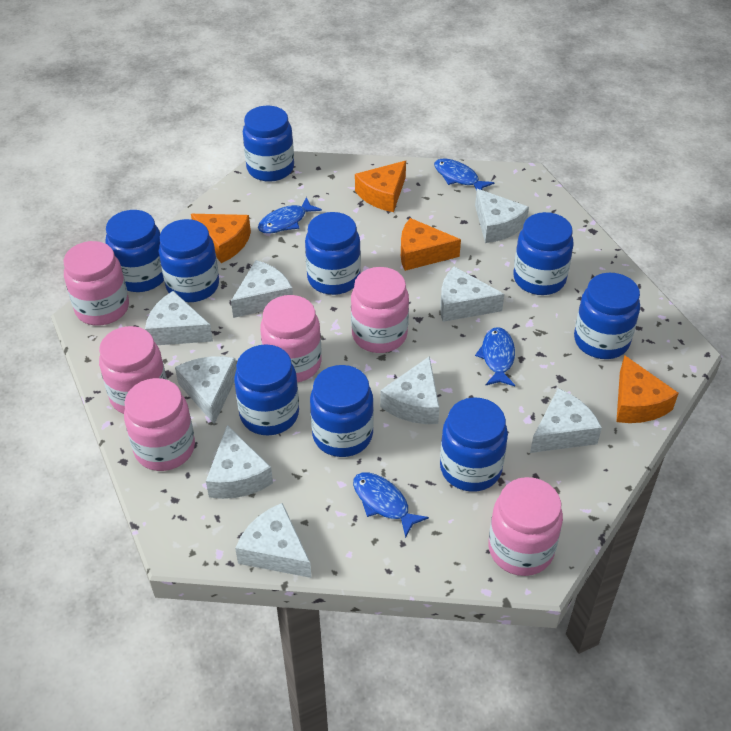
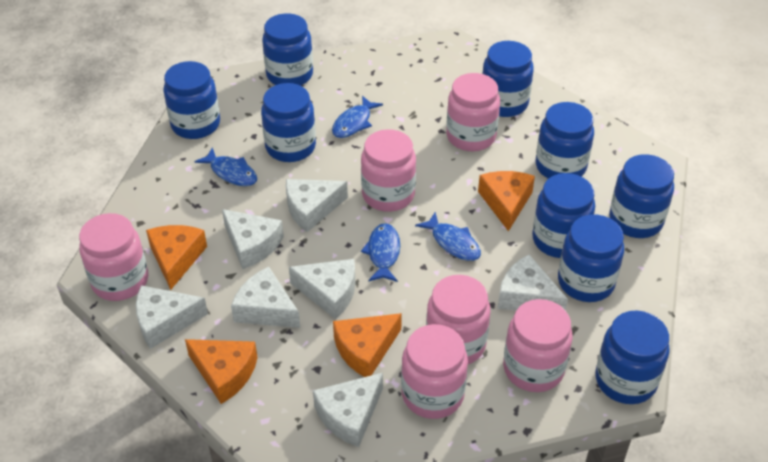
white cheese: 9 -> 7

